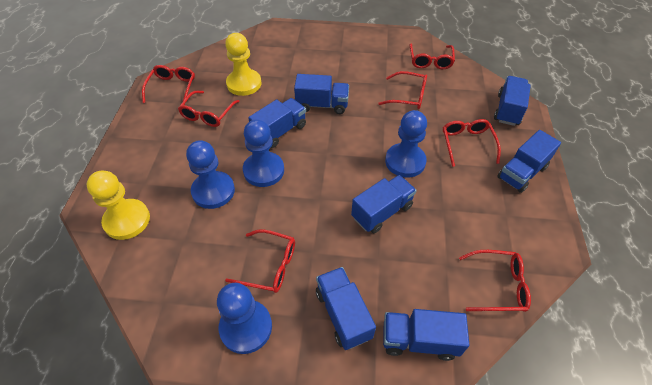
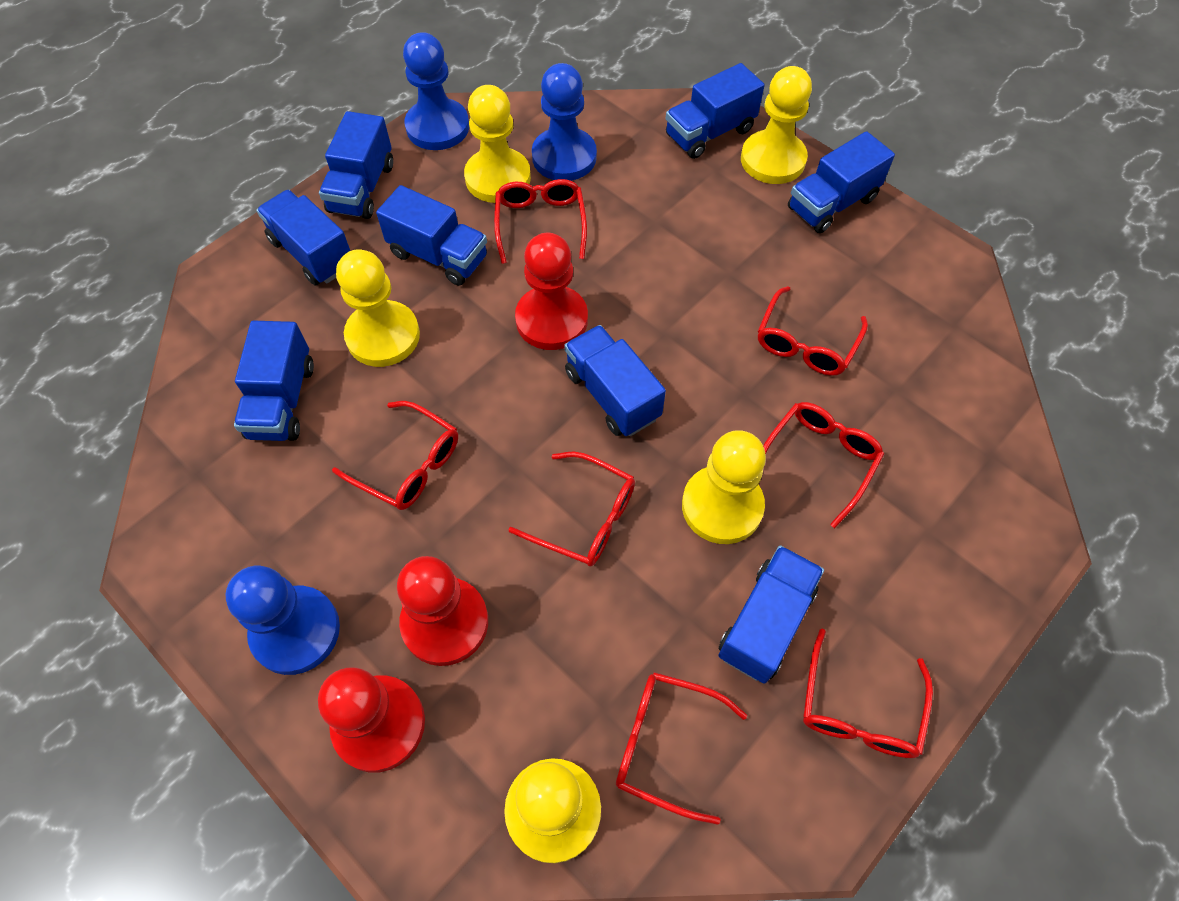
blue pawn: 4 -> 3
blue truck: 7 -> 8
red pawn: 0 -> 3
yellow pawn: 2 -> 5

